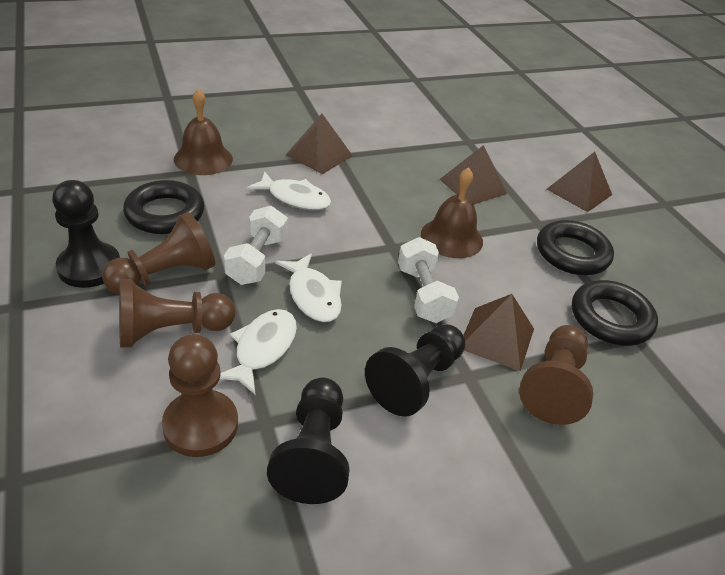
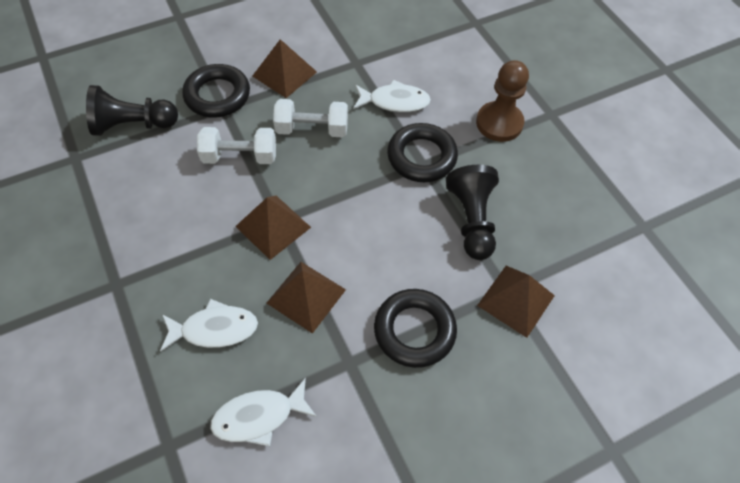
black pawn: 3 -> 2
brown bell: 2 -> 0
brown pawn: 4 -> 1

